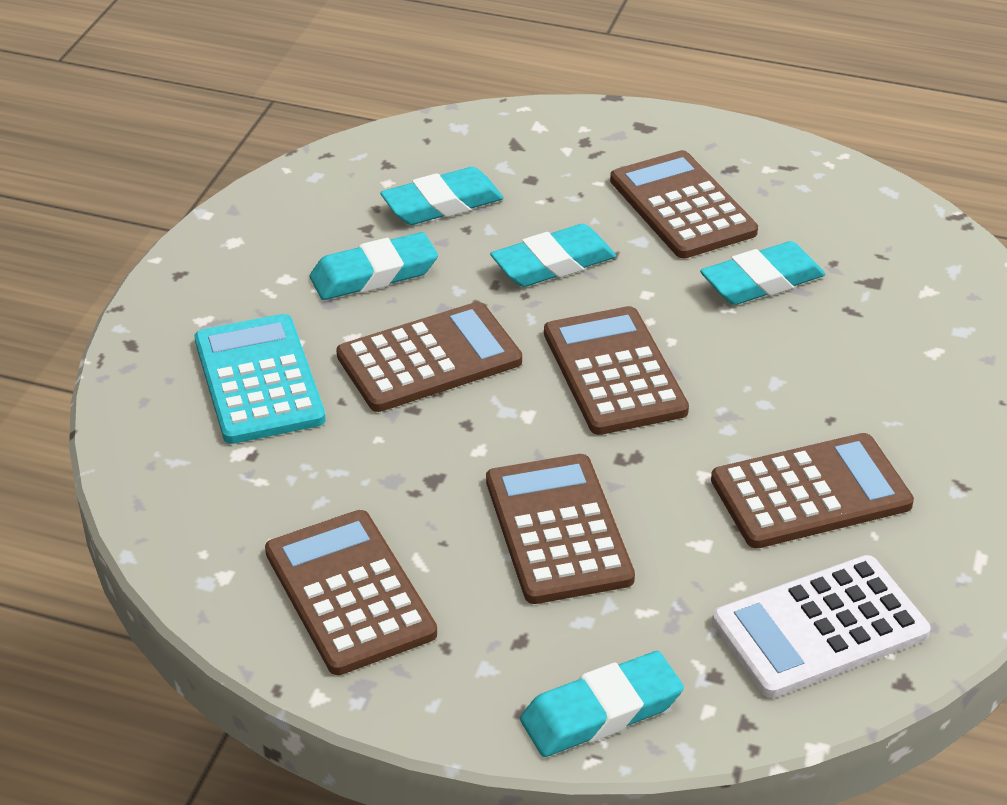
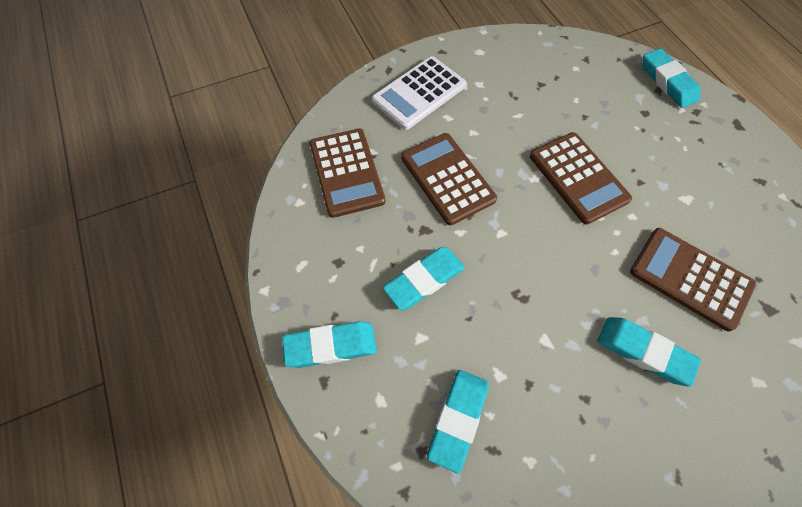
brown calculator: 6 -> 4
turquoise calculator: 1 -> 0

